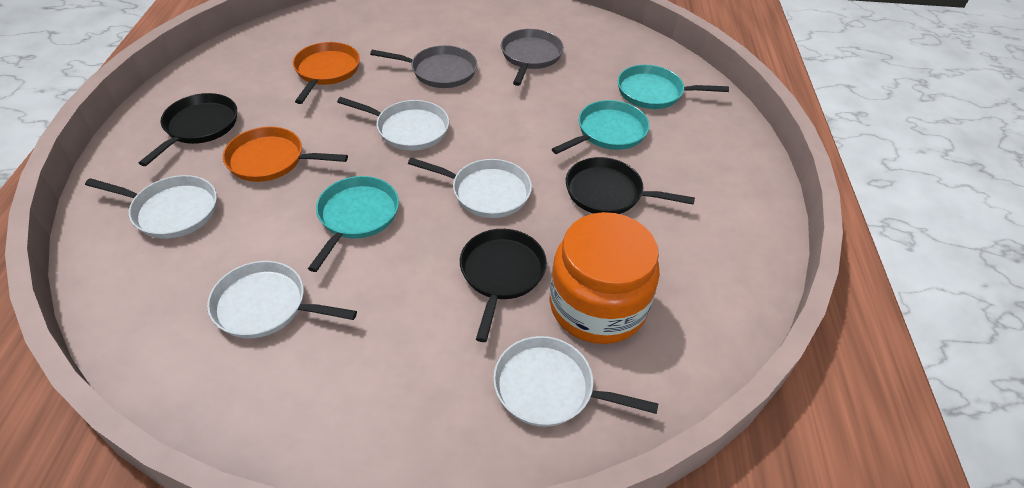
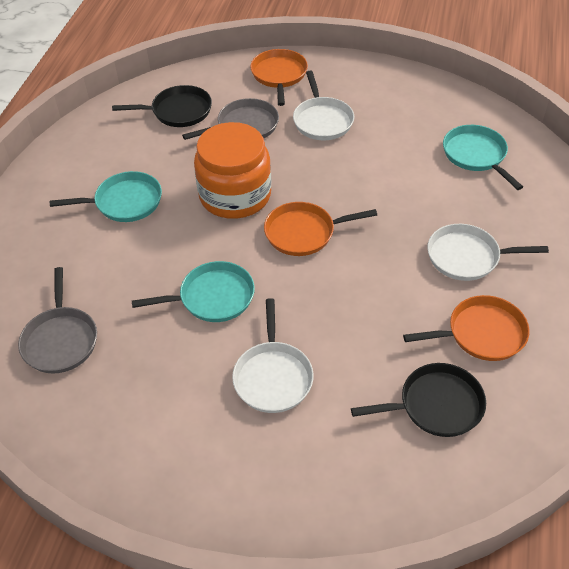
black pan: 3 -> 2
orange pan: 2 -> 3
white pan: 5 -> 3

